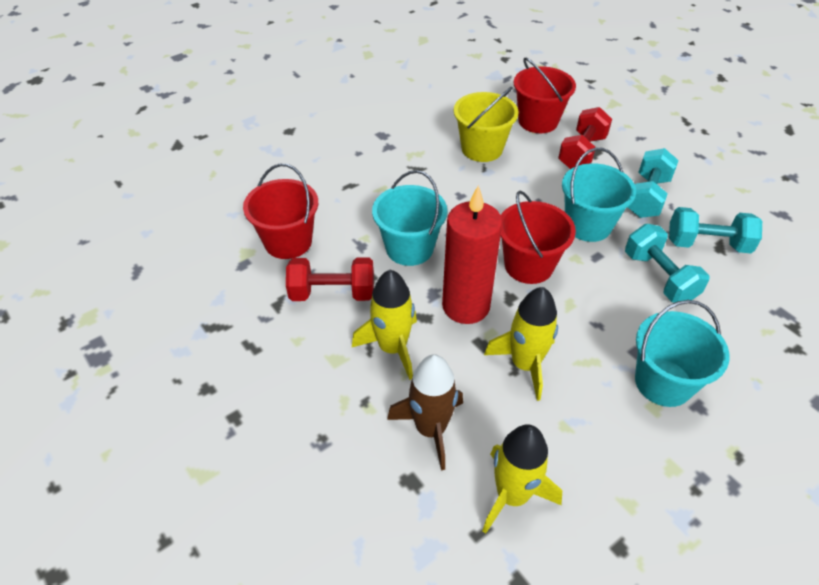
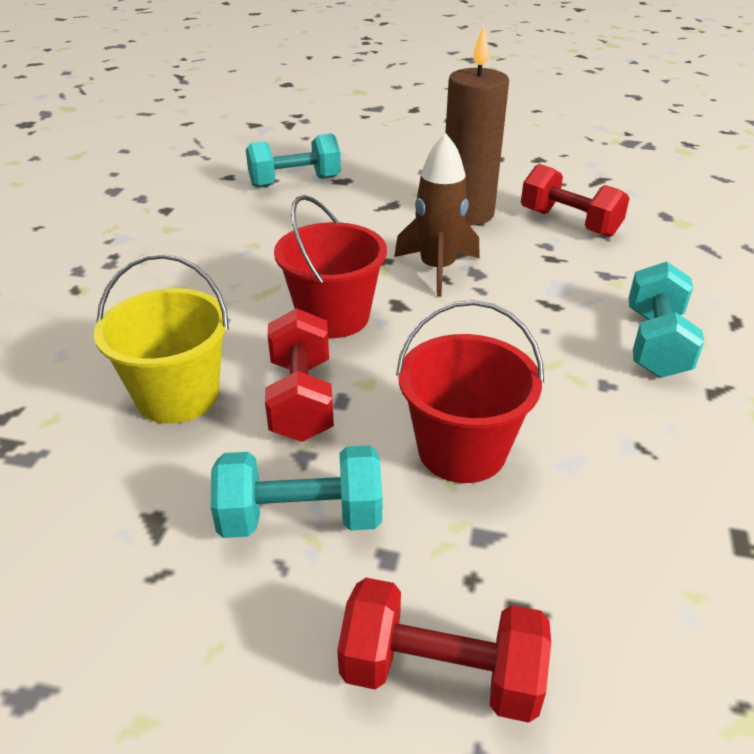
brown candle: 0 -> 1
red bucket: 3 -> 2
red candle: 1 -> 0
red dumbbell: 2 -> 3
turquoise bucket: 3 -> 0
yellow rocket: 3 -> 0

